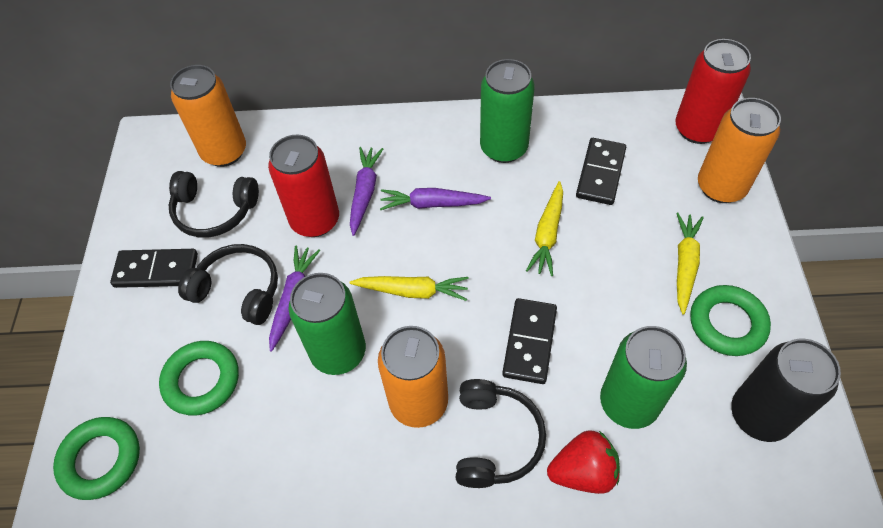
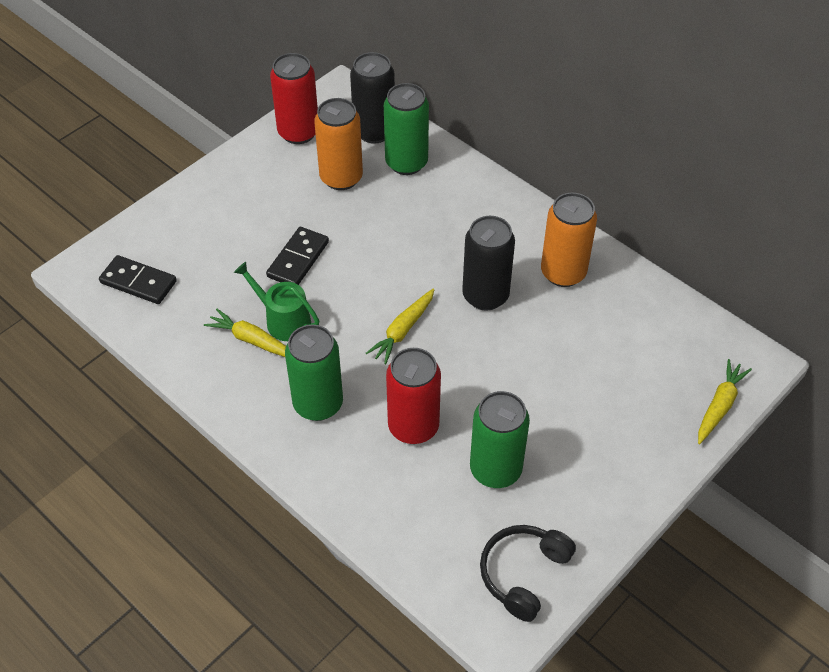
black can: 1 -> 2
black domino: 3 -> 2
black headphones: 3 -> 1
green ring: 3 -> 0
green watering can: 0 -> 1
orange can: 3 -> 2
purple carrot: 3 -> 0
red strawberry: 1 -> 0

